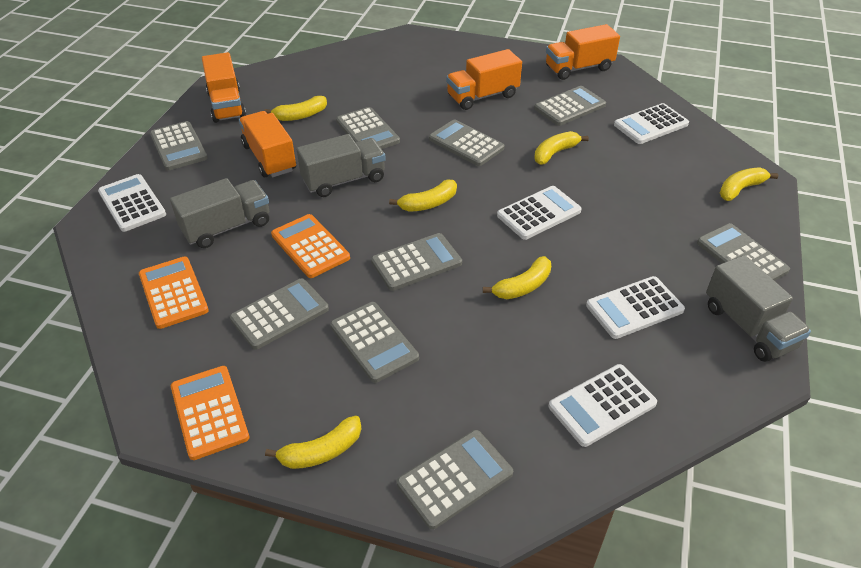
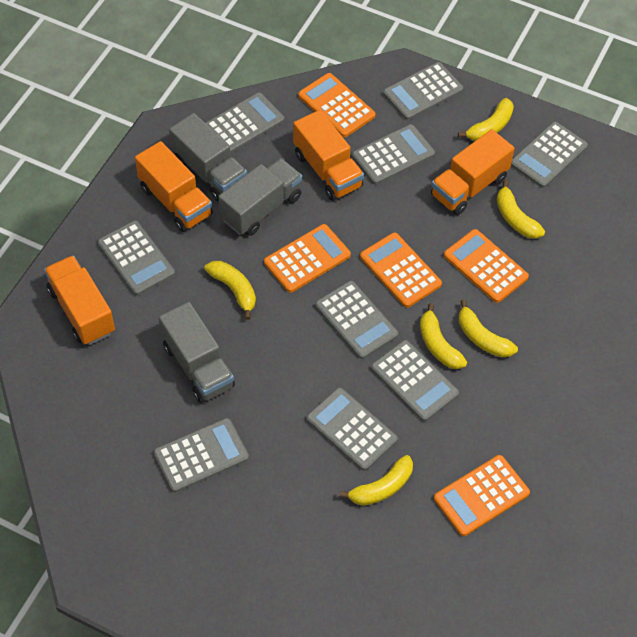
orange calculator: 3 -> 5
white calculator: 5 -> 0

